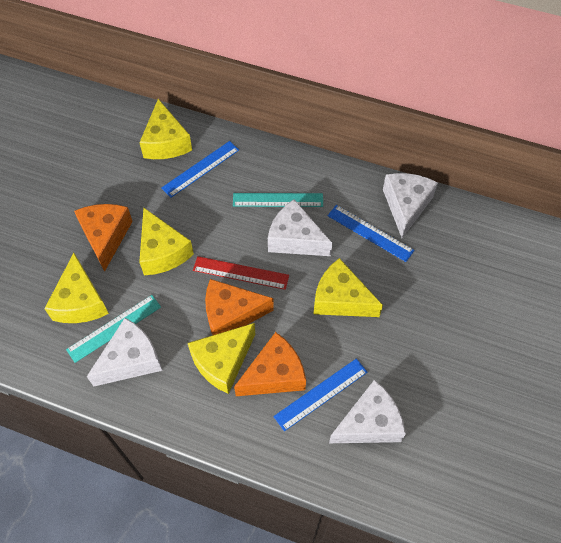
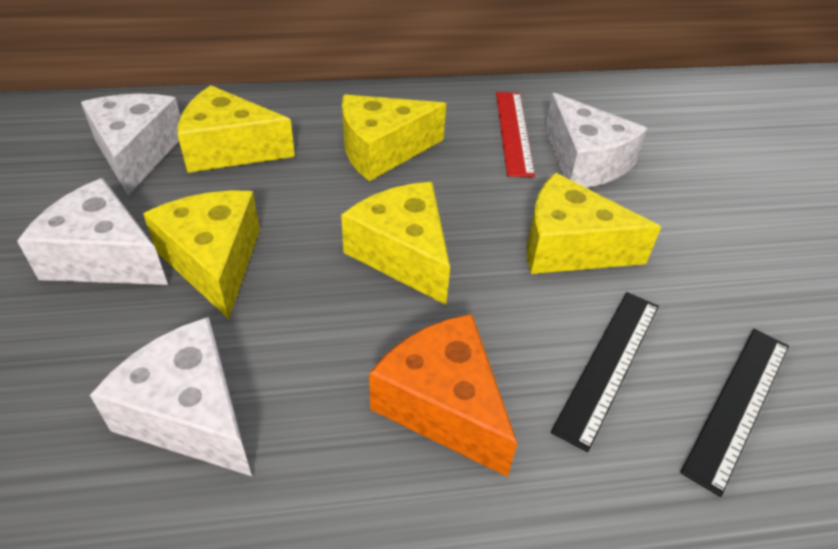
black ruler: 0 -> 2
blue ruler: 3 -> 0
orange cheese: 3 -> 1
turquoise ruler: 2 -> 0

